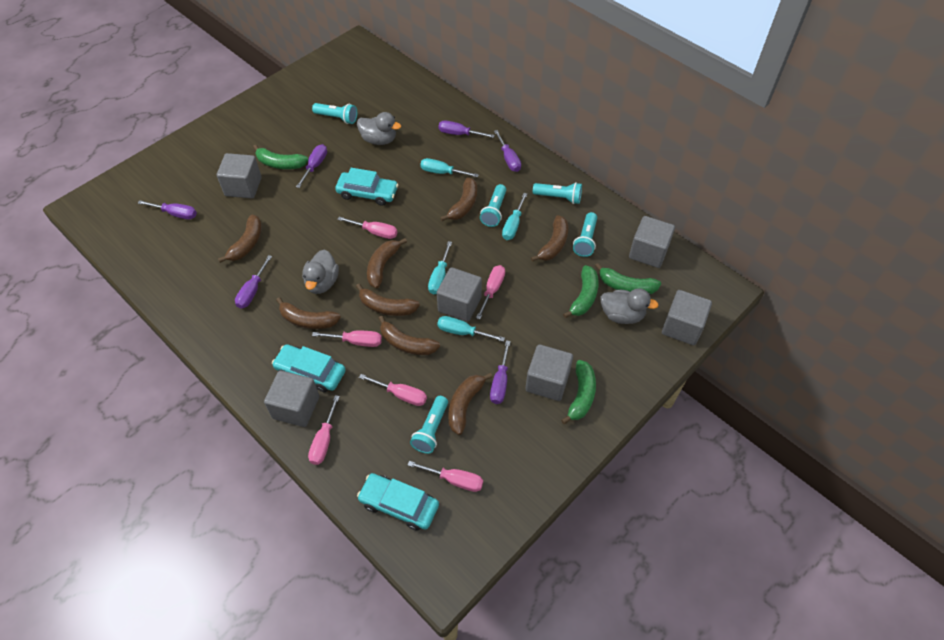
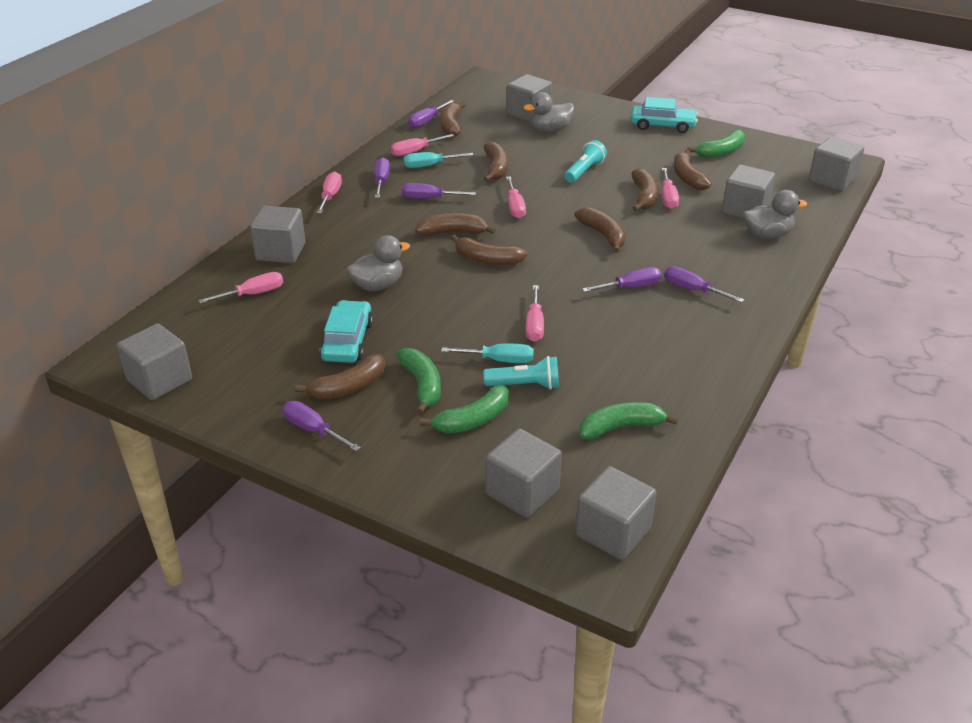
grey cube: 6 -> 7
turquoise car: 3 -> 2
turquoise flashlight: 5 -> 2
turquoise screwdriver: 4 -> 2

